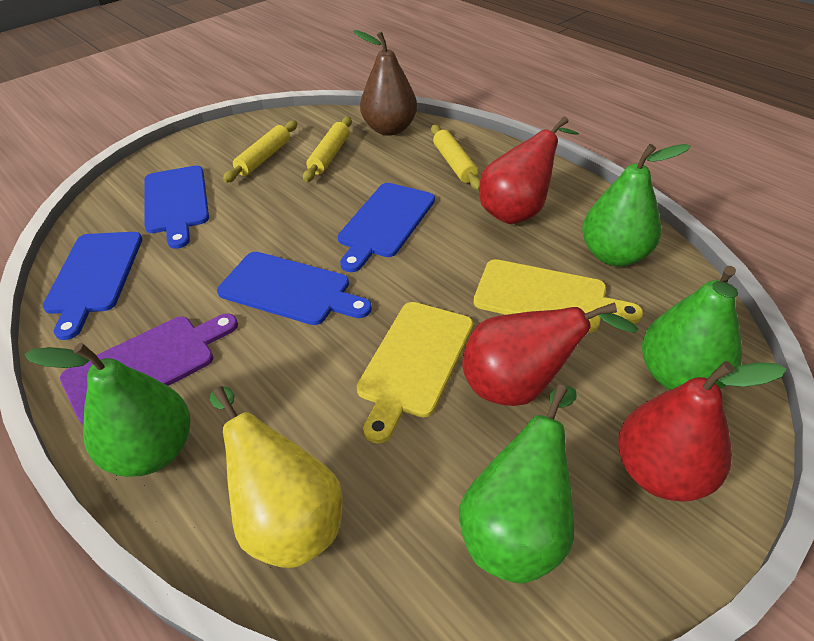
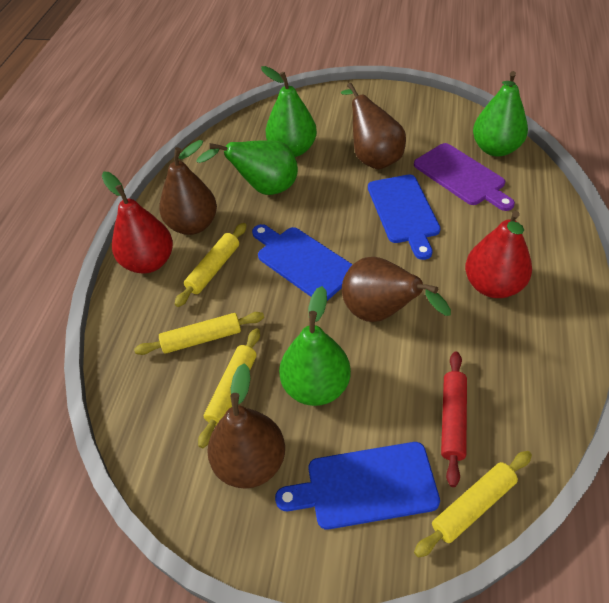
blue cutting board: 4 -> 3
brown pear: 1 -> 4
red pear: 3 -> 2
red rolling pin: 0 -> 1
yellow cutting board: 2 -> 0
yellow pear: 1 -> 0
yellow rolling pin: 3 -> 4

